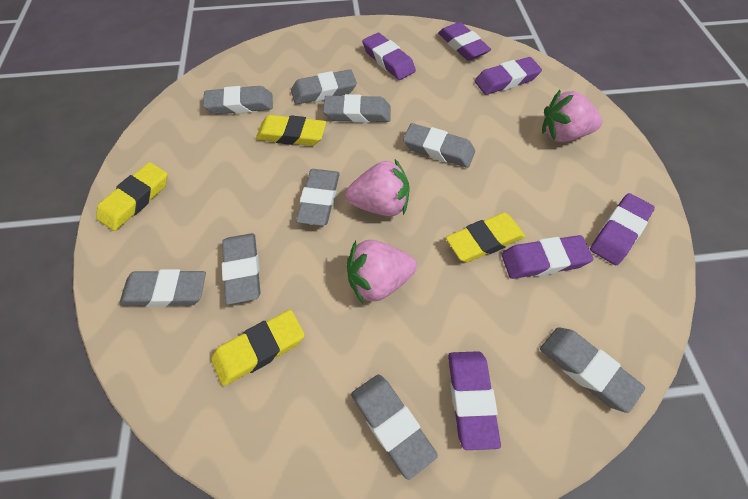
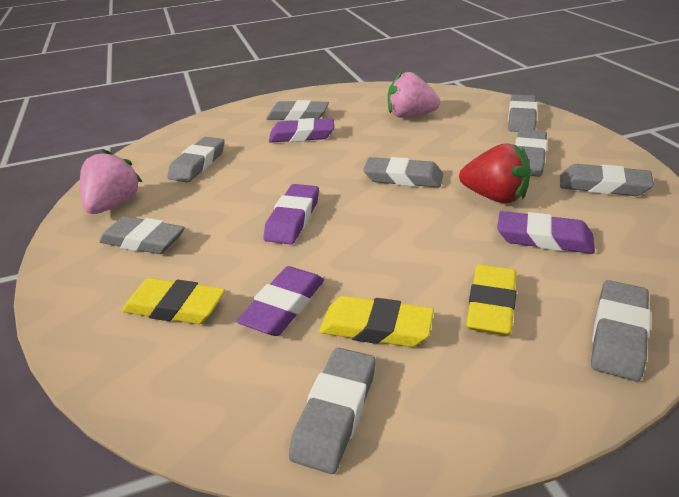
pink strawberry: 3 -> 2
purple eraser: 6 -> 4
red strawberry: 0 -> 1
yellow eraser: 4 -> 3

